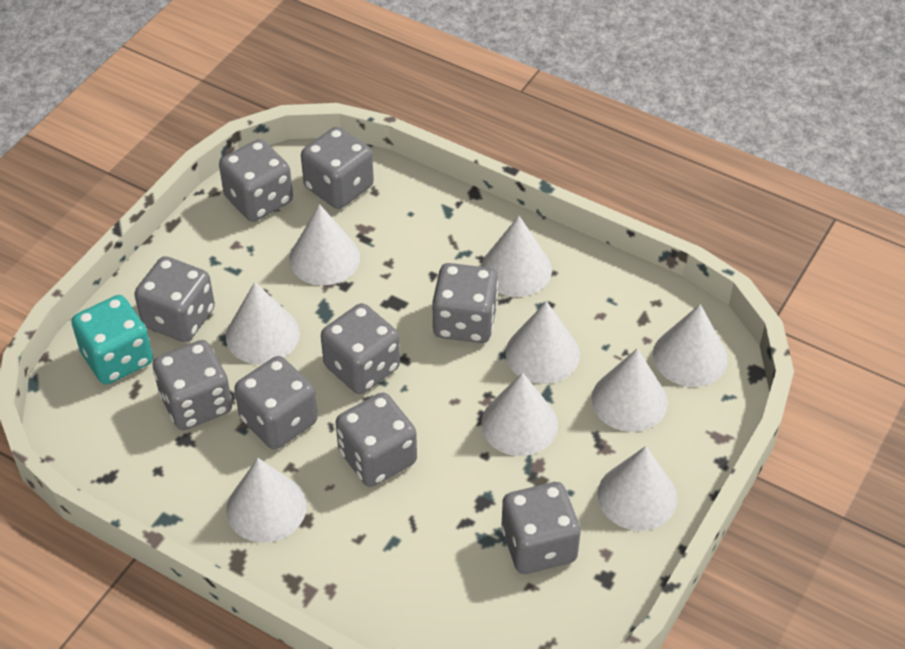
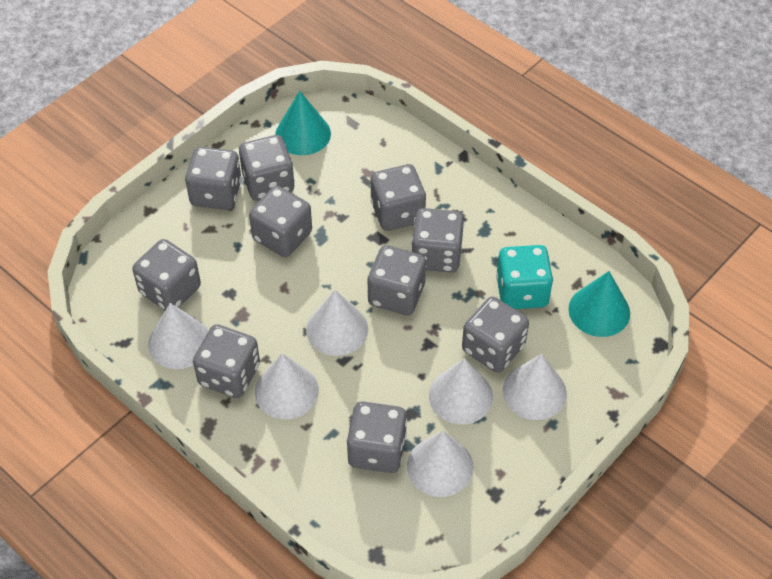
grey dice: 9 -> 10
turquoise cone: 0 -> 2
white cone: 9 -> 6

